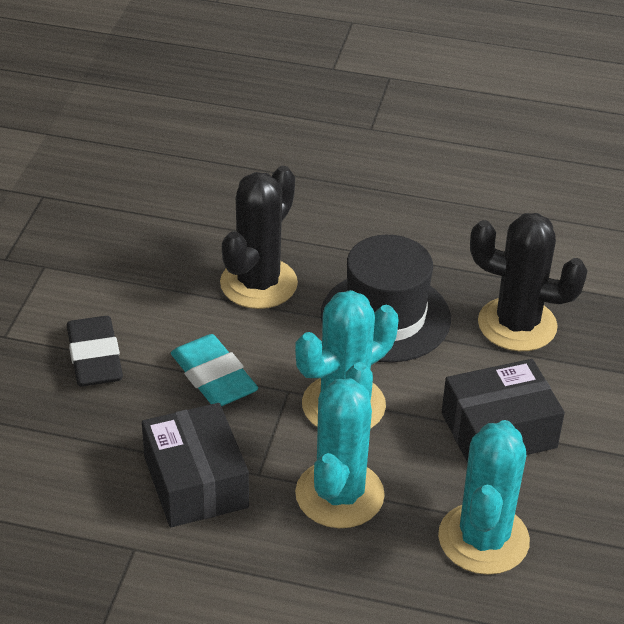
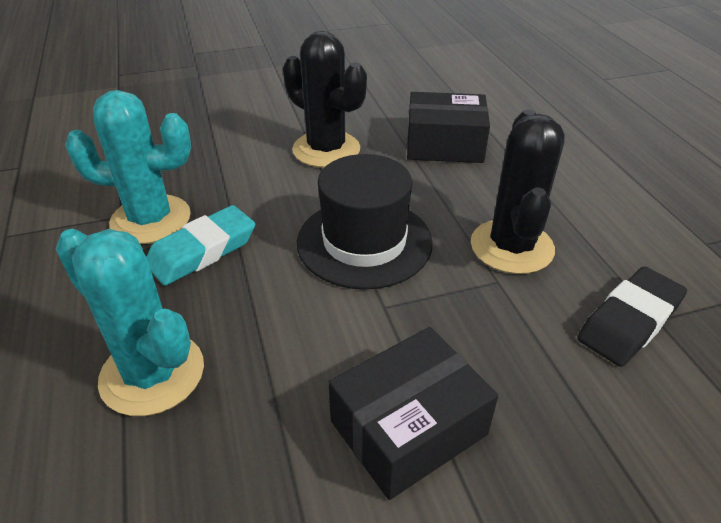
turquoise cactus: 3 -> 2

